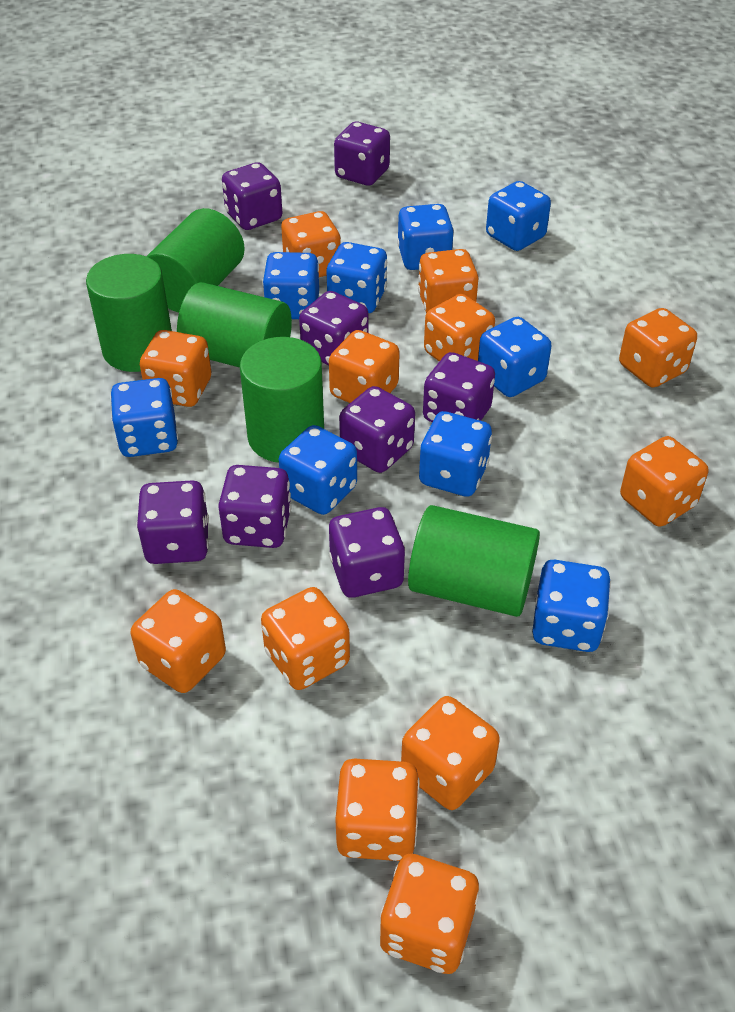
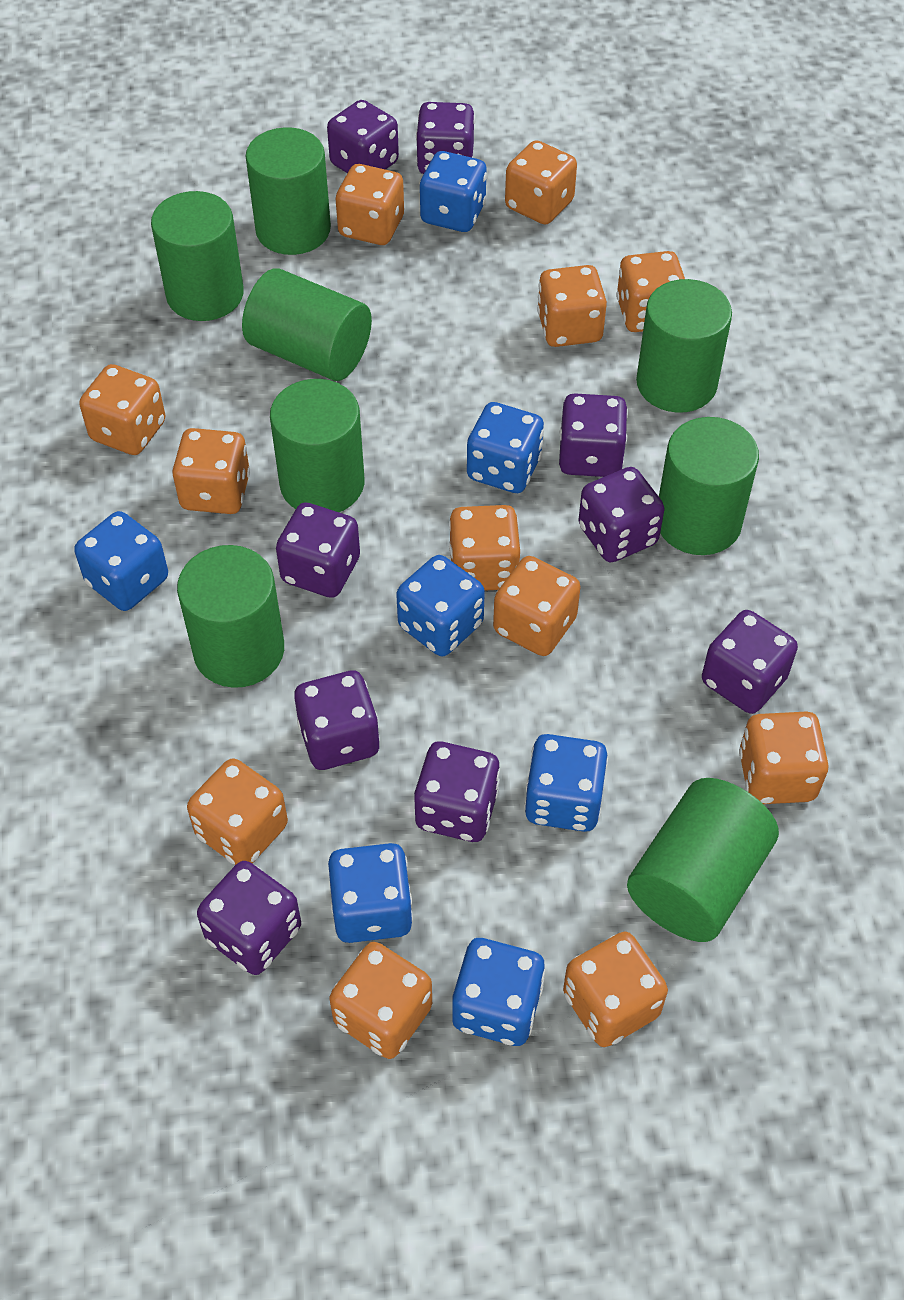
blue dice: 9 -> 7
green cylinder: 5 -> 8
purple dice: 8 -> 9

